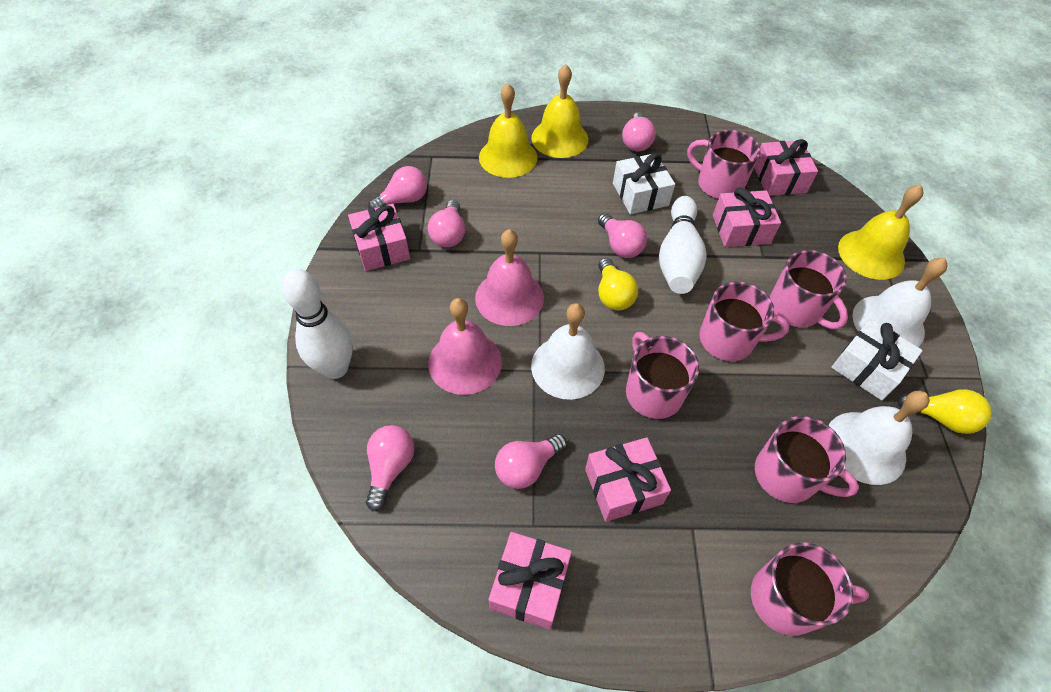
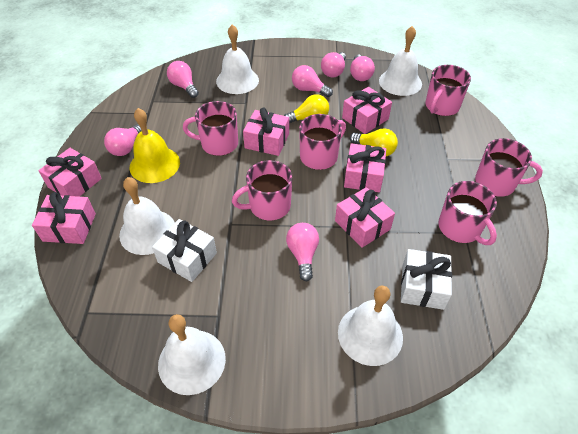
pink bell: 2 -> 0
pink gift: 5 -> 6
white bell: 3 -> 5
white bowling pin: 2 -> 0
yellow bell: 3 -> 1

